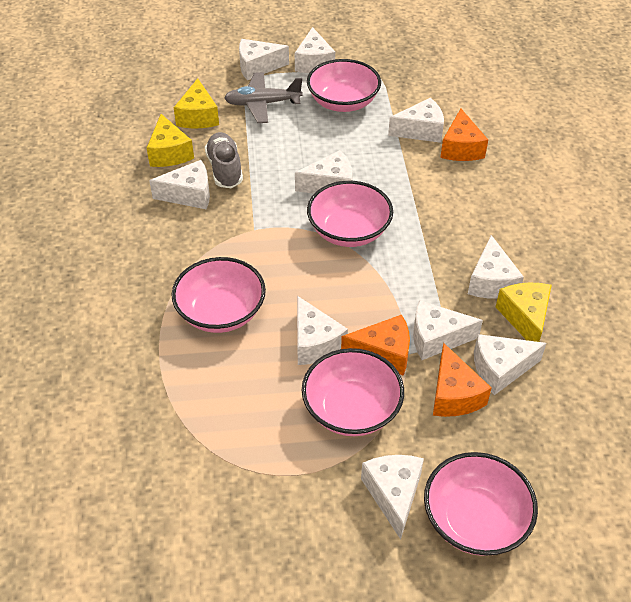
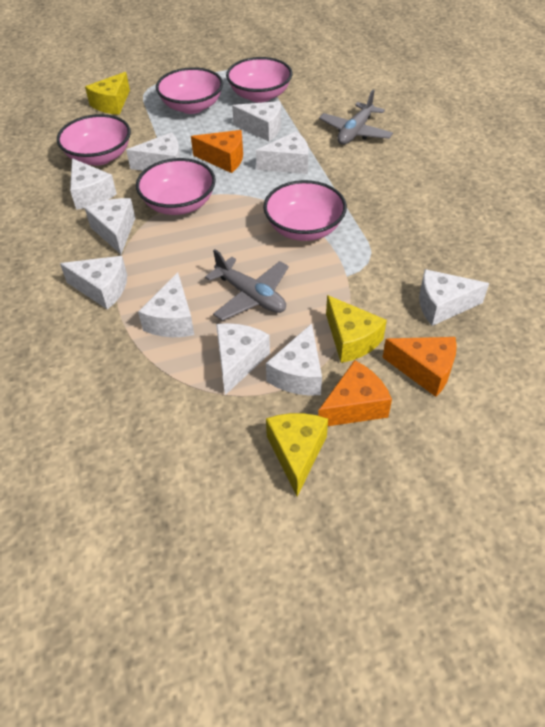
grey plane: 1 -> 2
grey shoe: 1 -> 0

